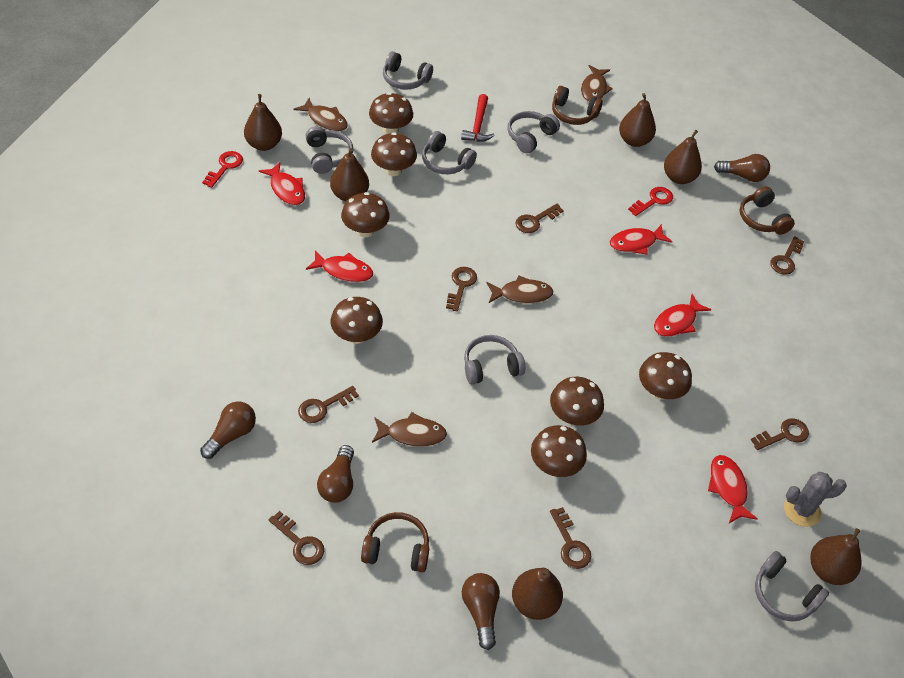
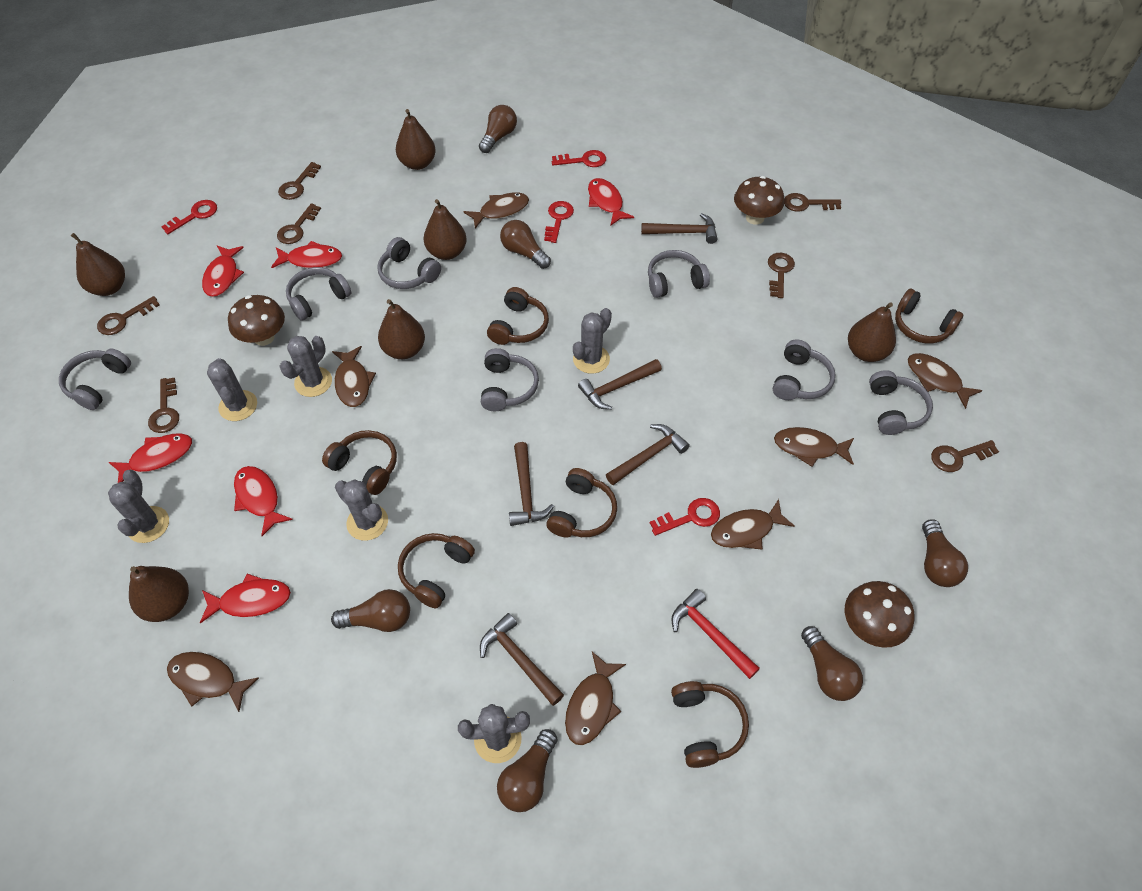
brown fish: 4 -> 7
brown hammer: 0 -> 5
brown headphones: 3 -> 6
brown light bulb: 4 -> 6
brown mushroom: 7 -> 3
grey cactus: 1 -> 6
grey headphones: 6 -> 7
red fish: 5 -> 6
red key: 2 -> 4

